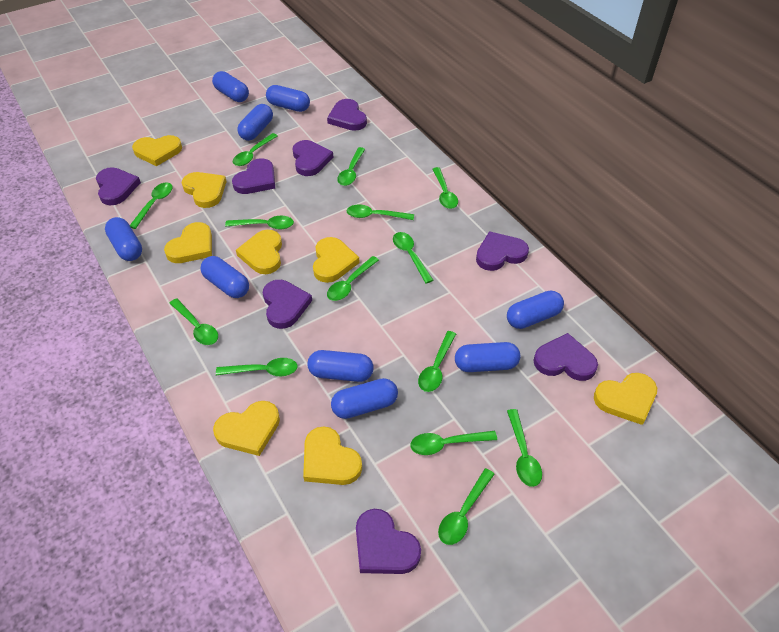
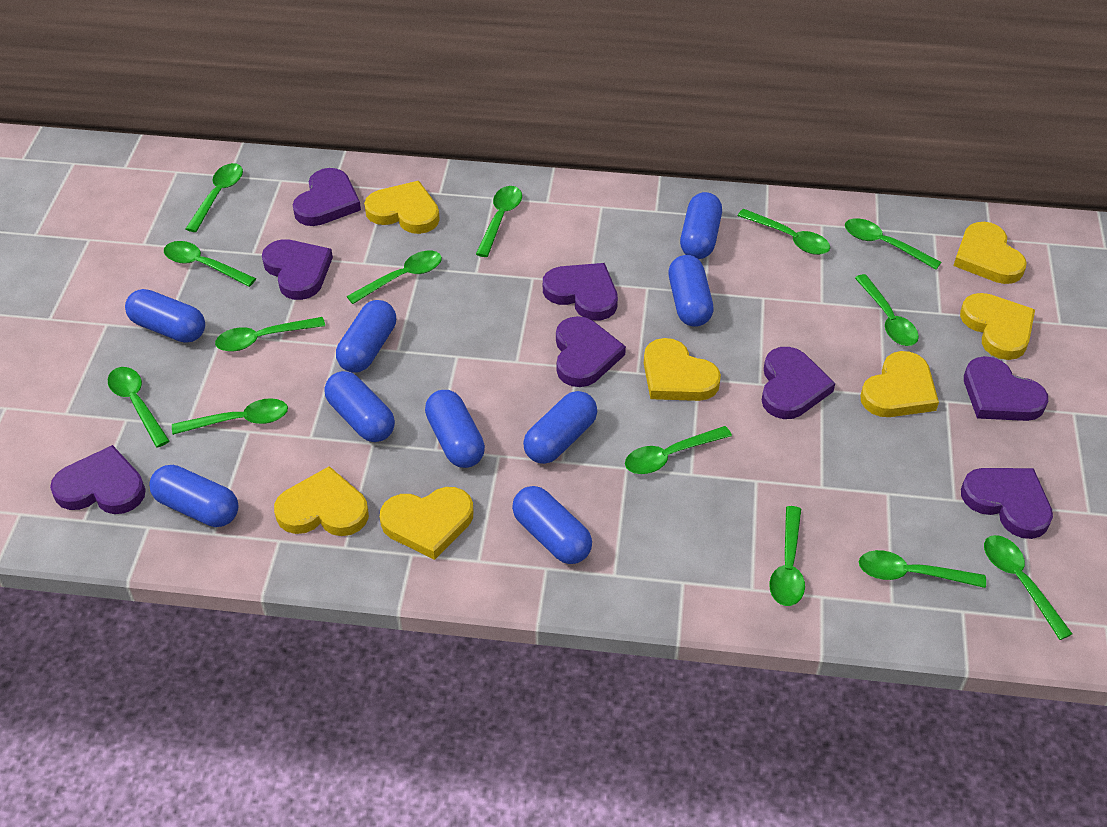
yellow heart: 8 -> 7

